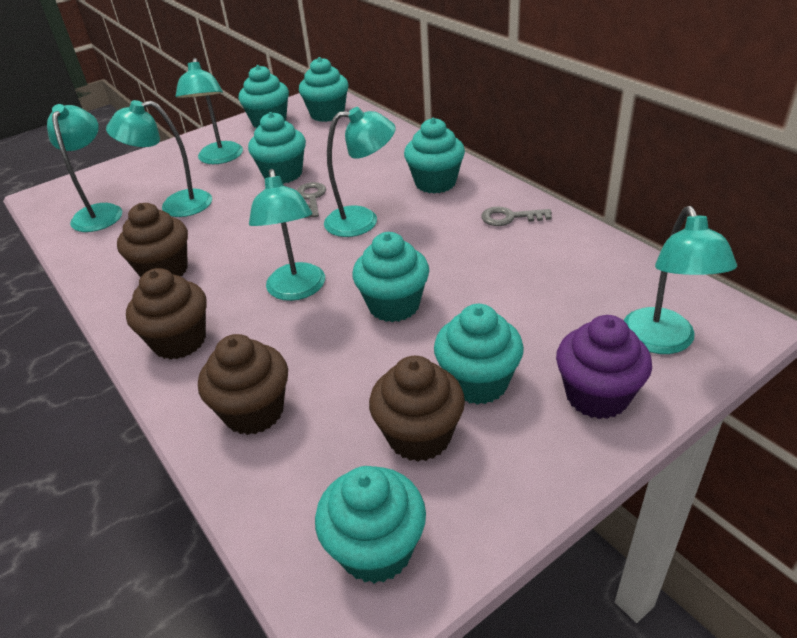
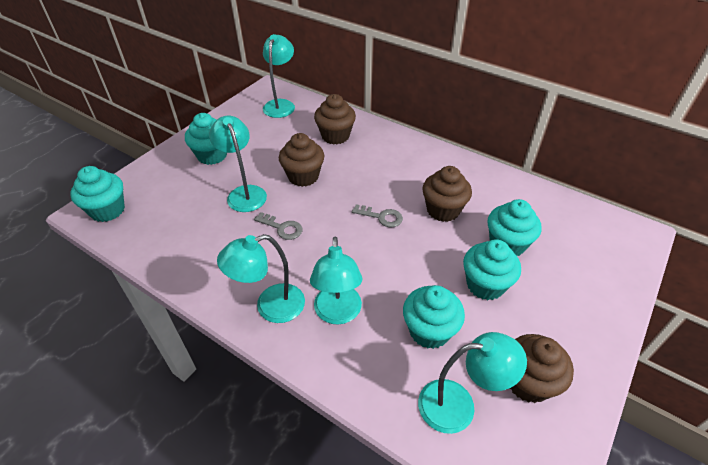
purple cupcake: 1 -> 0
turquoise cupcake: 7 -> 5
turquoise lamp: 6 -> 5

